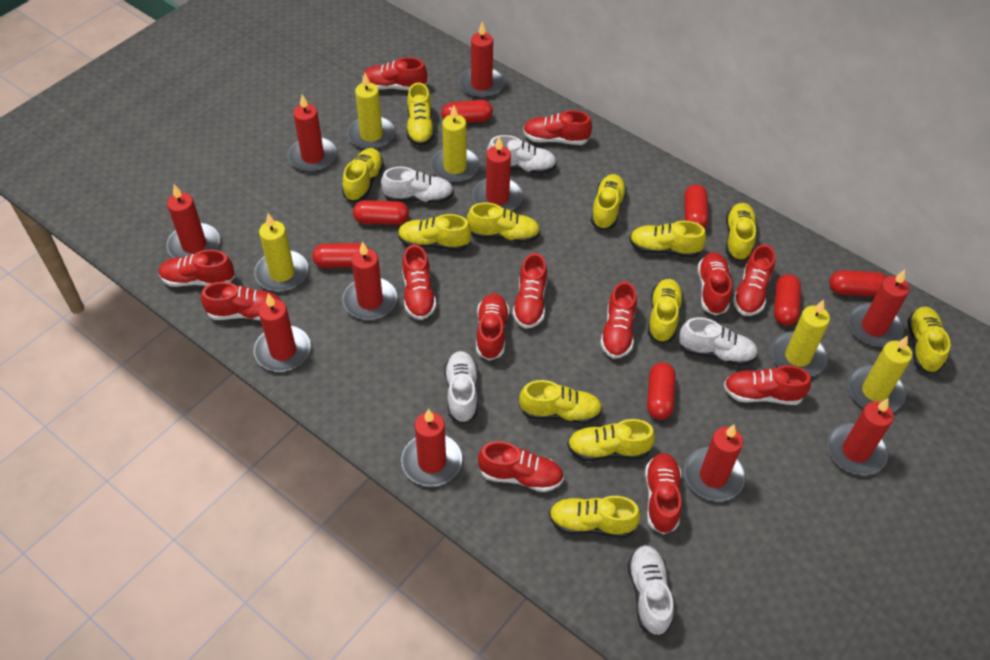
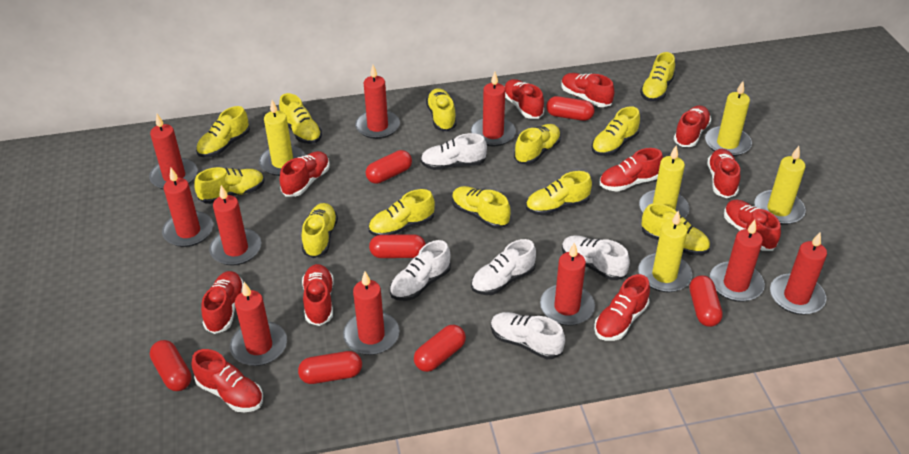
red shoe: 13 -> 11

